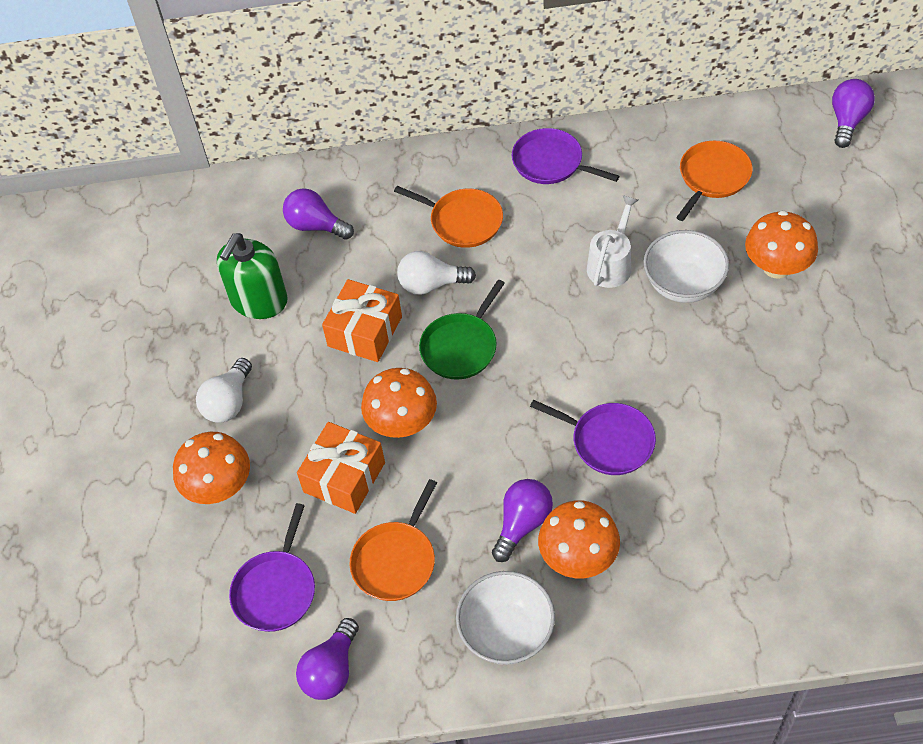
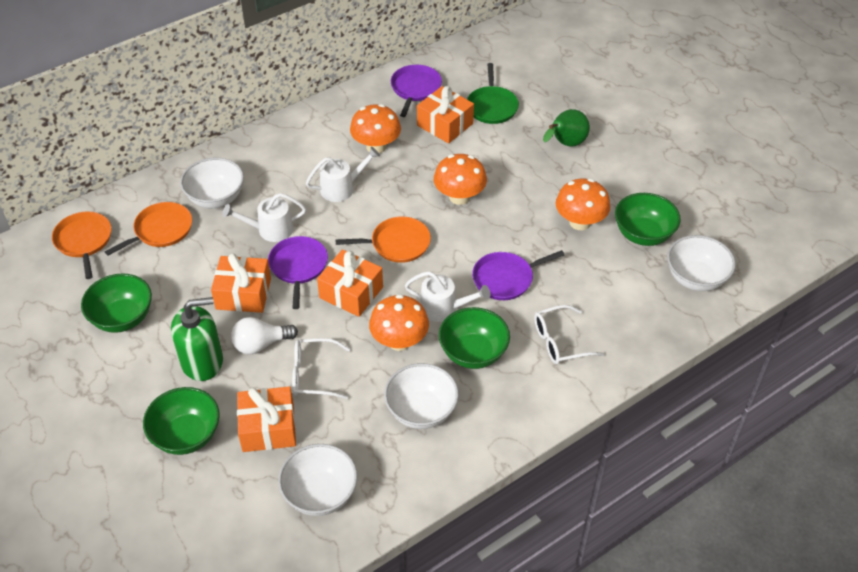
green bowl: 0 -> 4
green pear: 0 -> 1
orange gift: 2 -> 4
purple light bulb: 4 -> 0
white bowl: 2 -> 4
white glasses: 0 -> 2
white light bulb: 2 -> 1
white watering can: 1 -> 3

